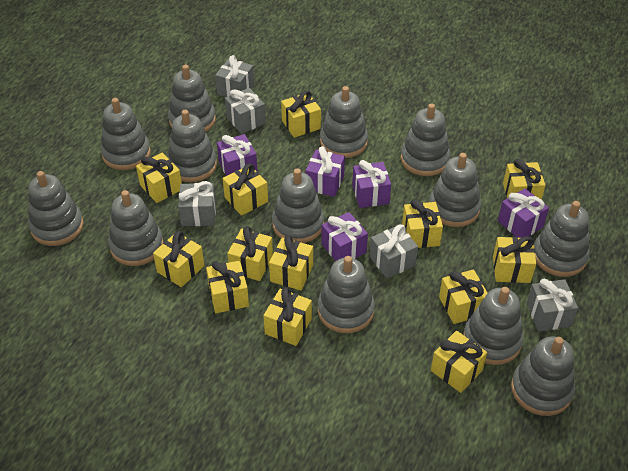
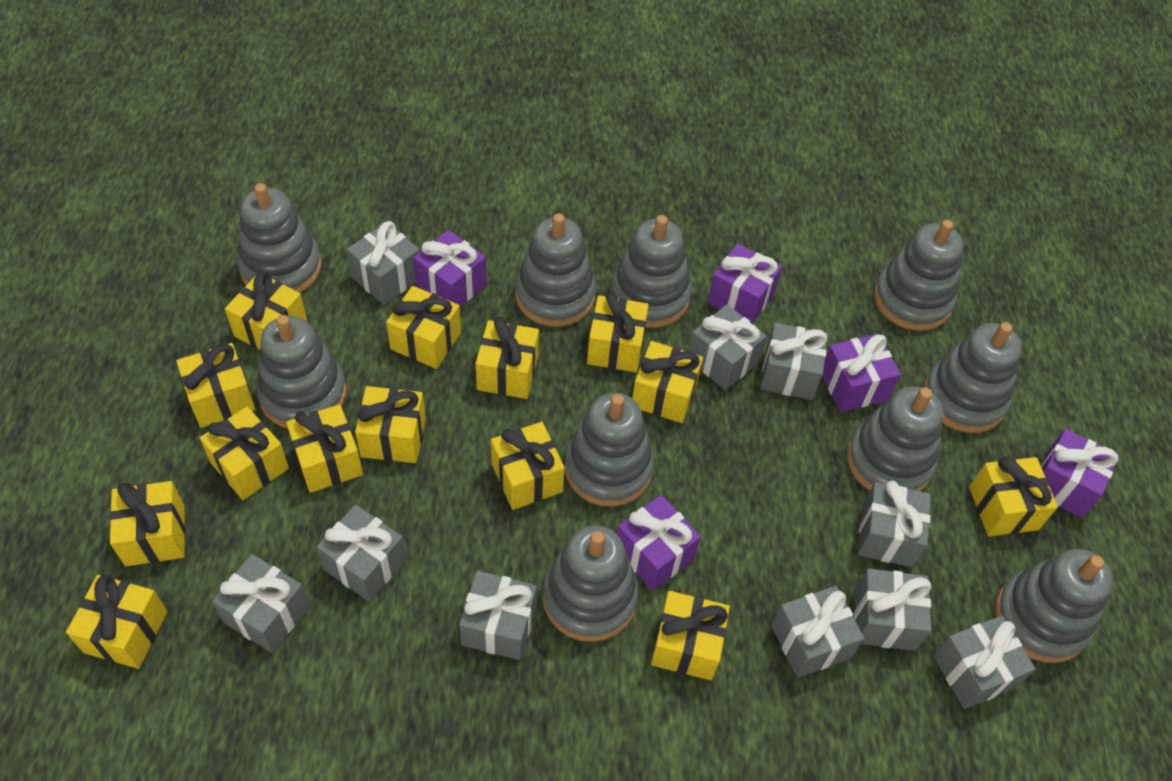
grey gift: 5 -> 10
grey stacking toy: 13 -> 10
yellow gift: 13 -> 14

